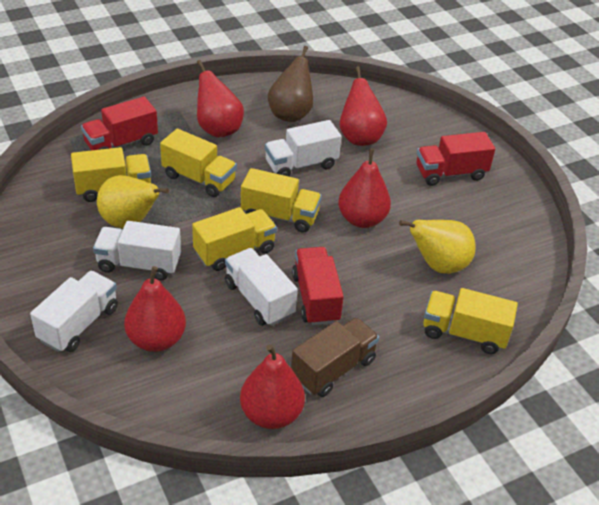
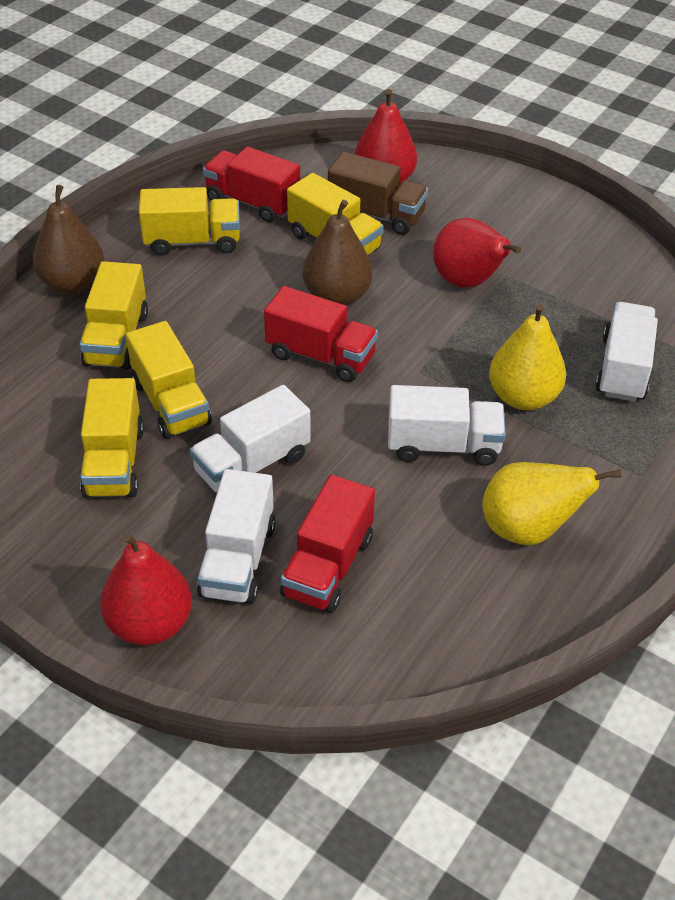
brown pear: 1 -> 2
red pear: 5 -> 3

